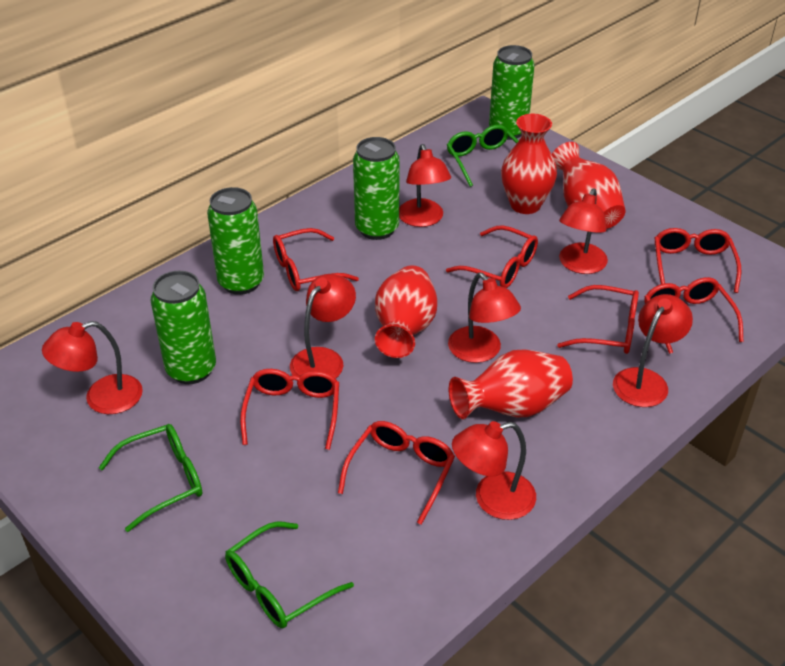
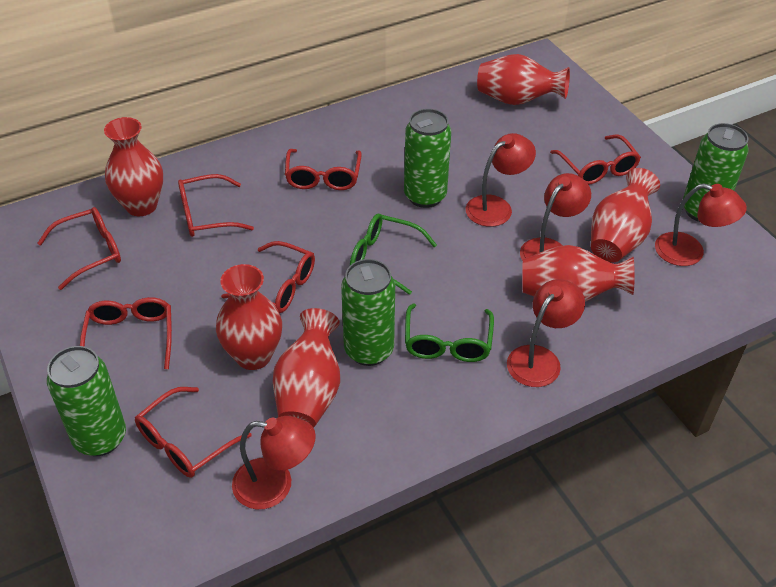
green glasses: 3 -> 2
red lamp: 7 -> 5
red vase: 4 -> 6

